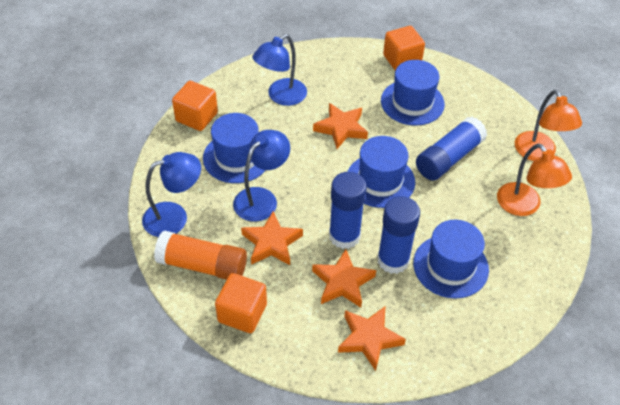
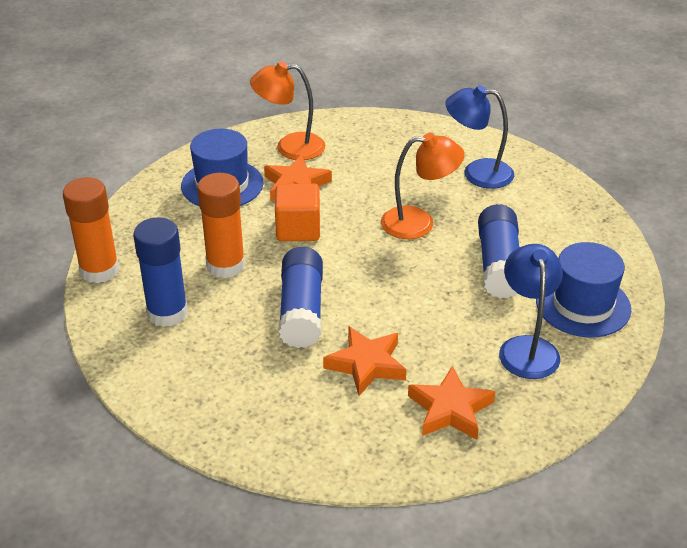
blue hat: 4 -> 2
blue lamp: 3 -> 2
orange cube: 3 -> 1
orange glue stick: 1 -> 2
orange star: 4 -> 3

